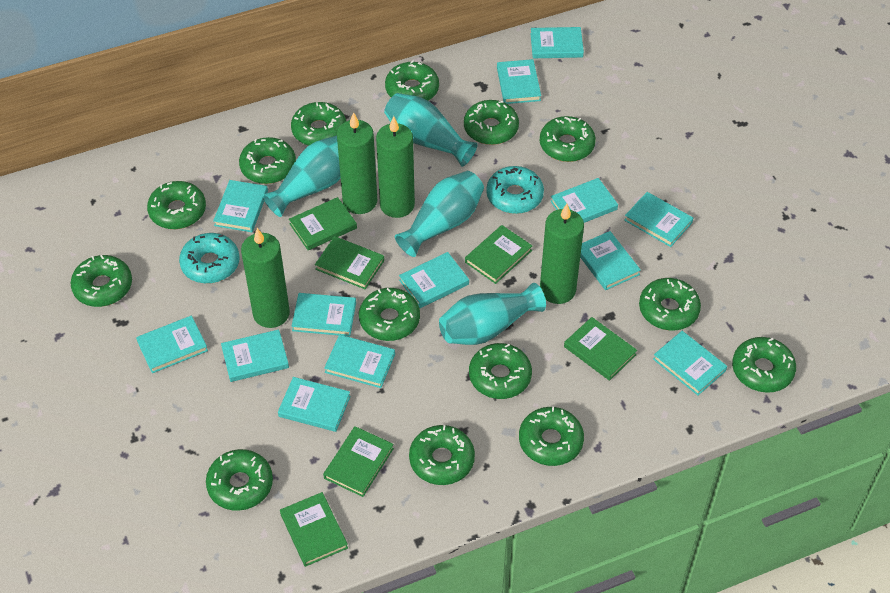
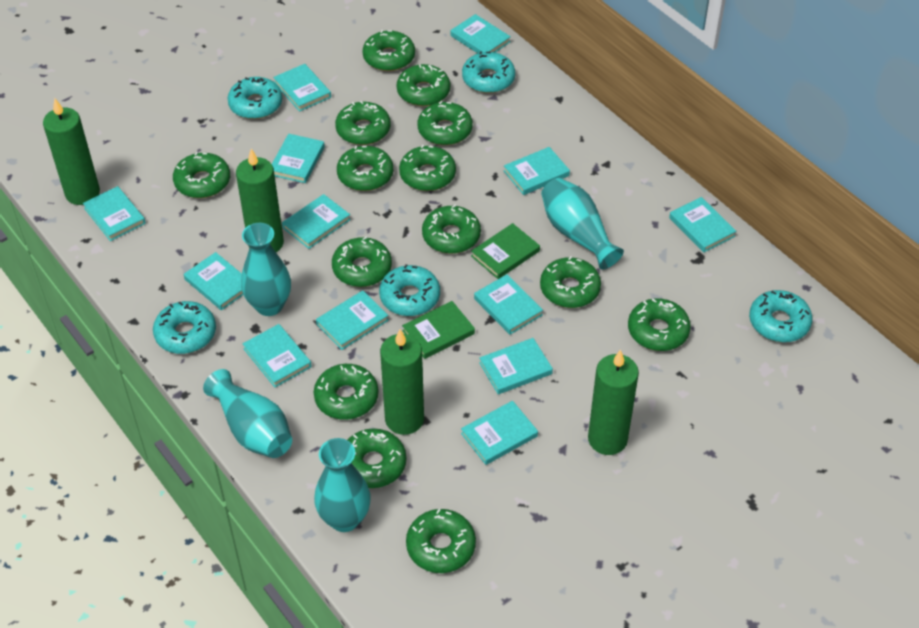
green book: 6 -> 2
turquoise donut: 2 -> 5

